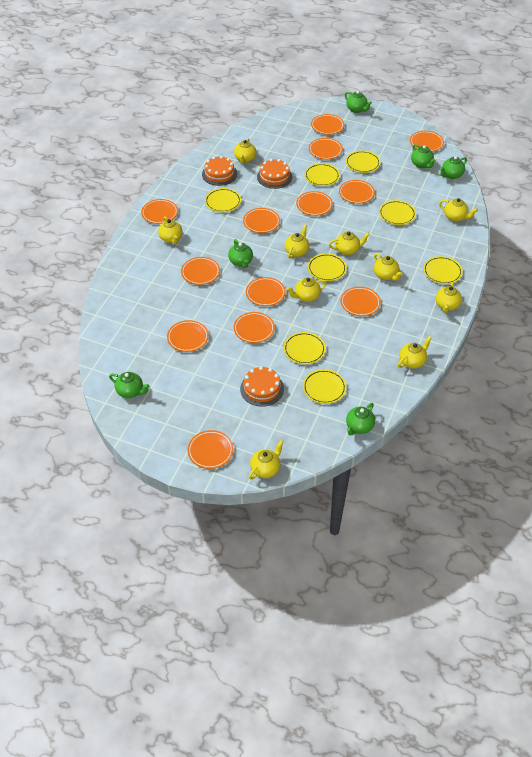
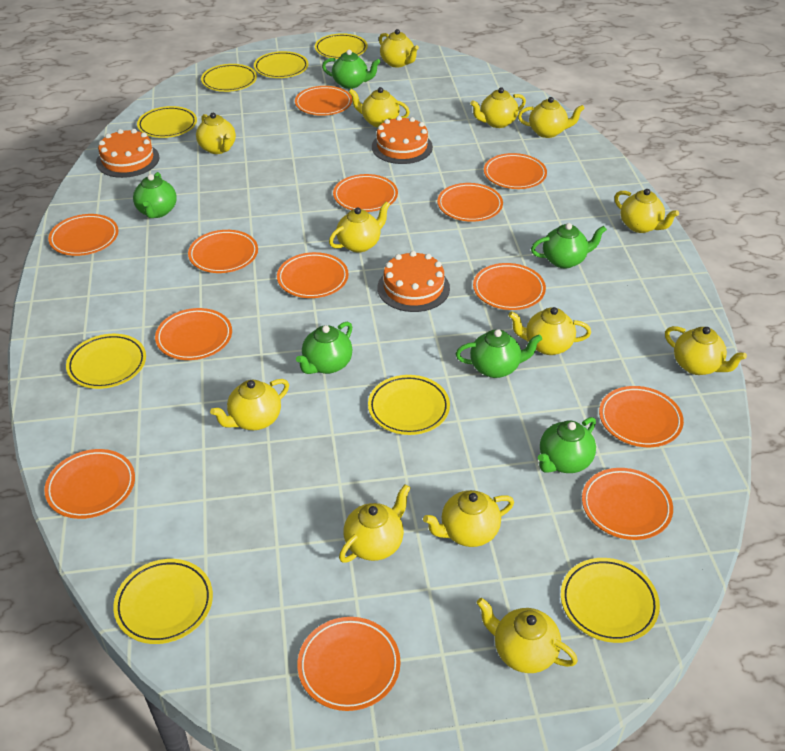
yellow teapot: 10 -> 13

